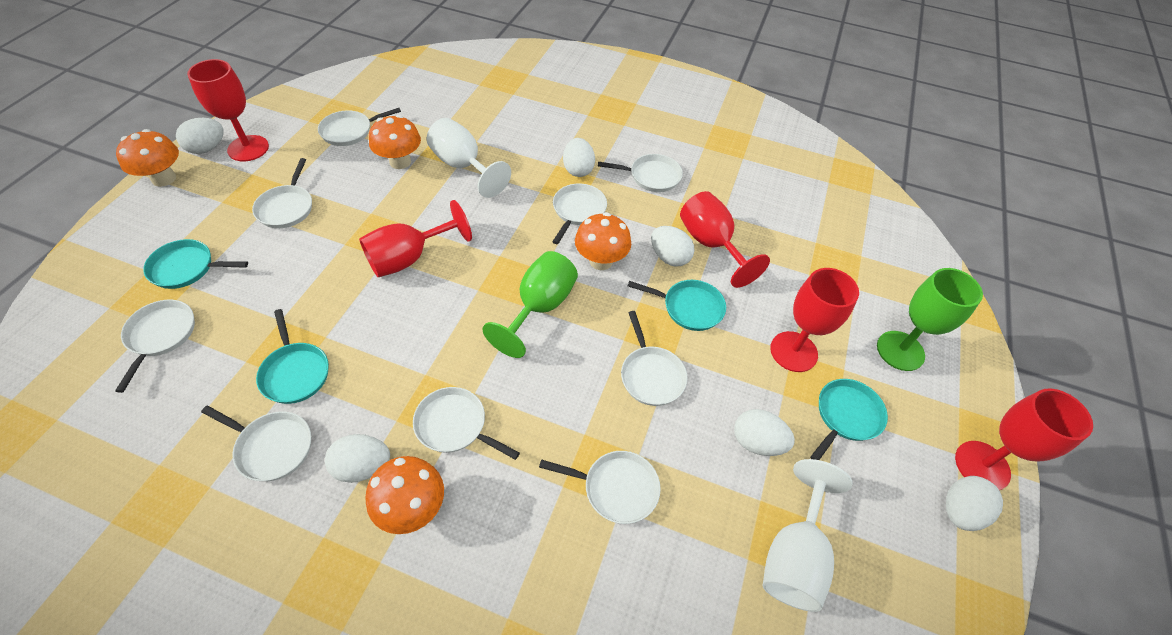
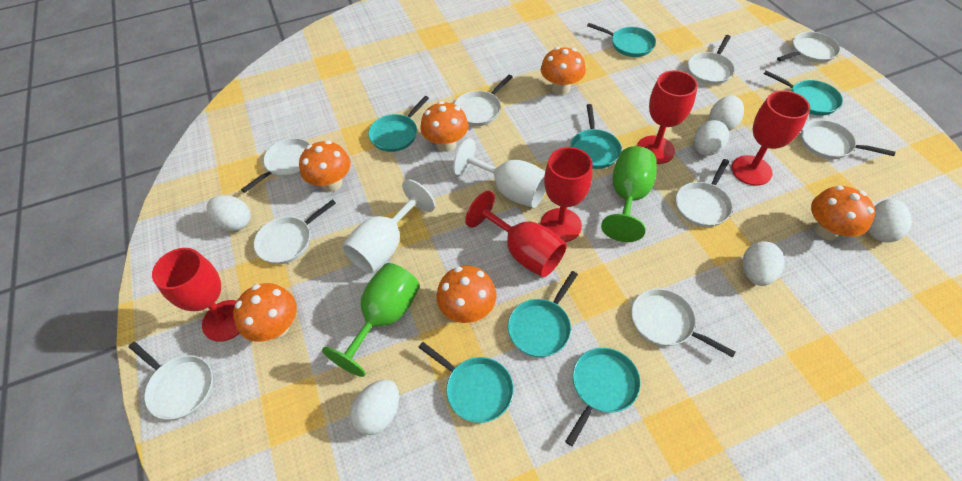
orange mushroom: 4 -> 6
turquoise pan: 4 -> 7

